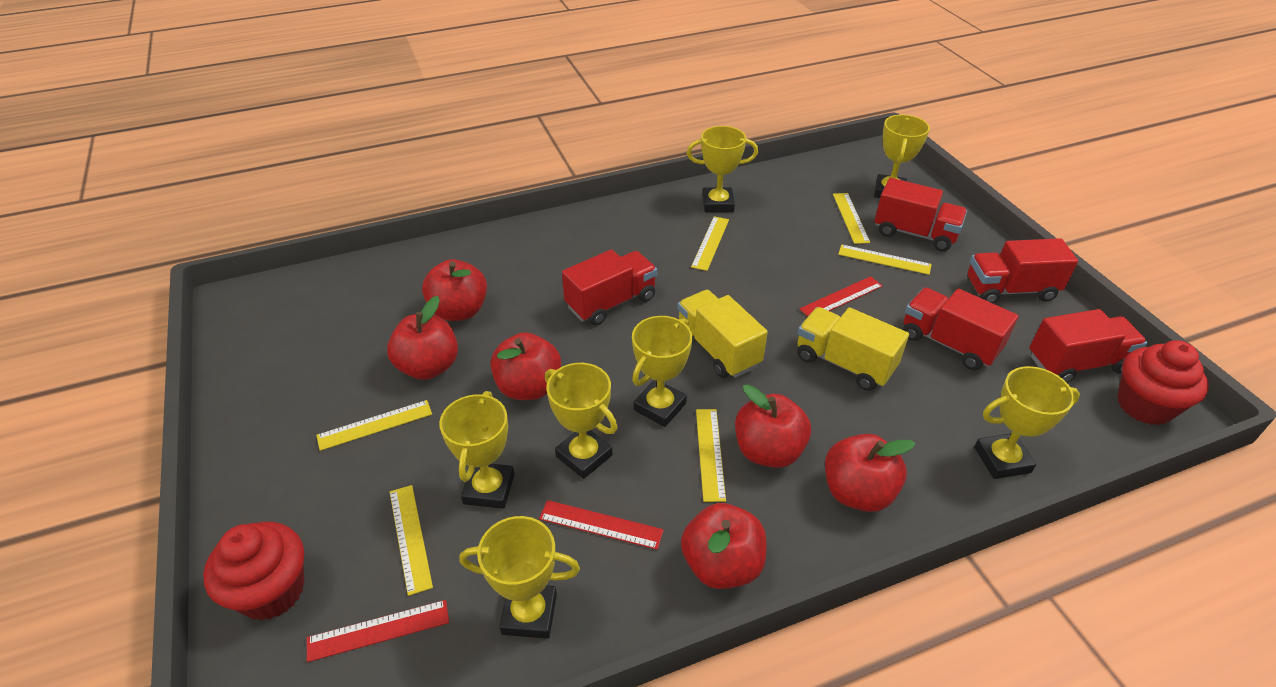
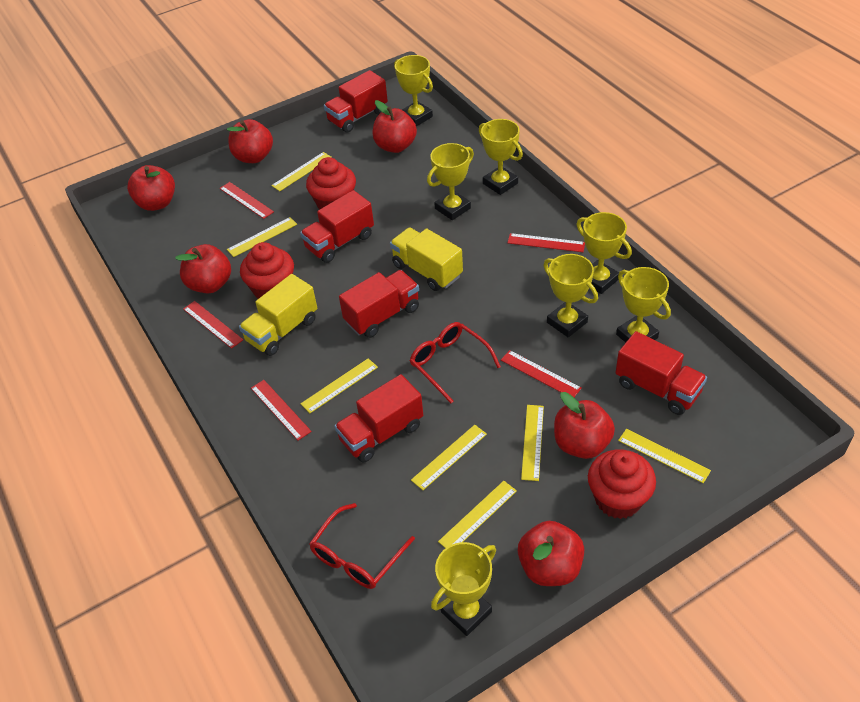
red cupcake: 2 -> 3
red glasses: 0 -> 2
red ruler: 3 -> 5
yellow ruler: 6 -> 7

